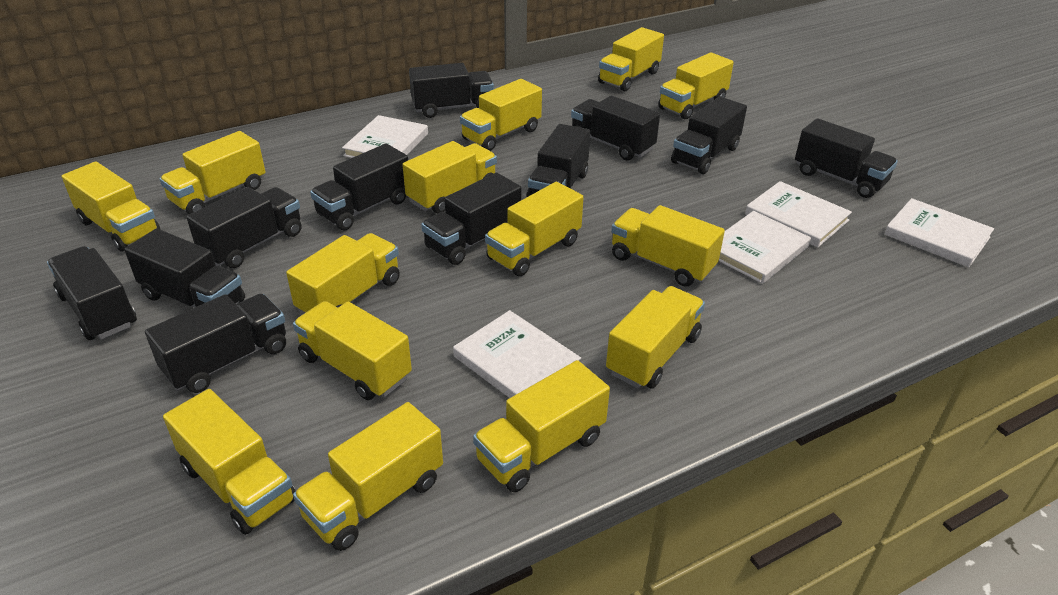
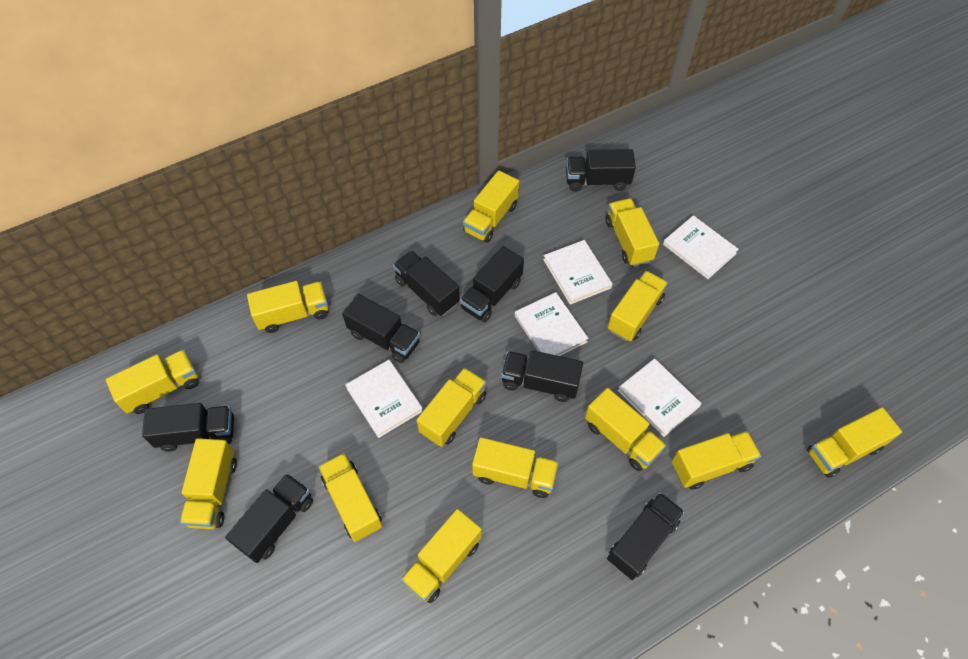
black truck: 11 -> 8
yellow truck: 14 -> 13

